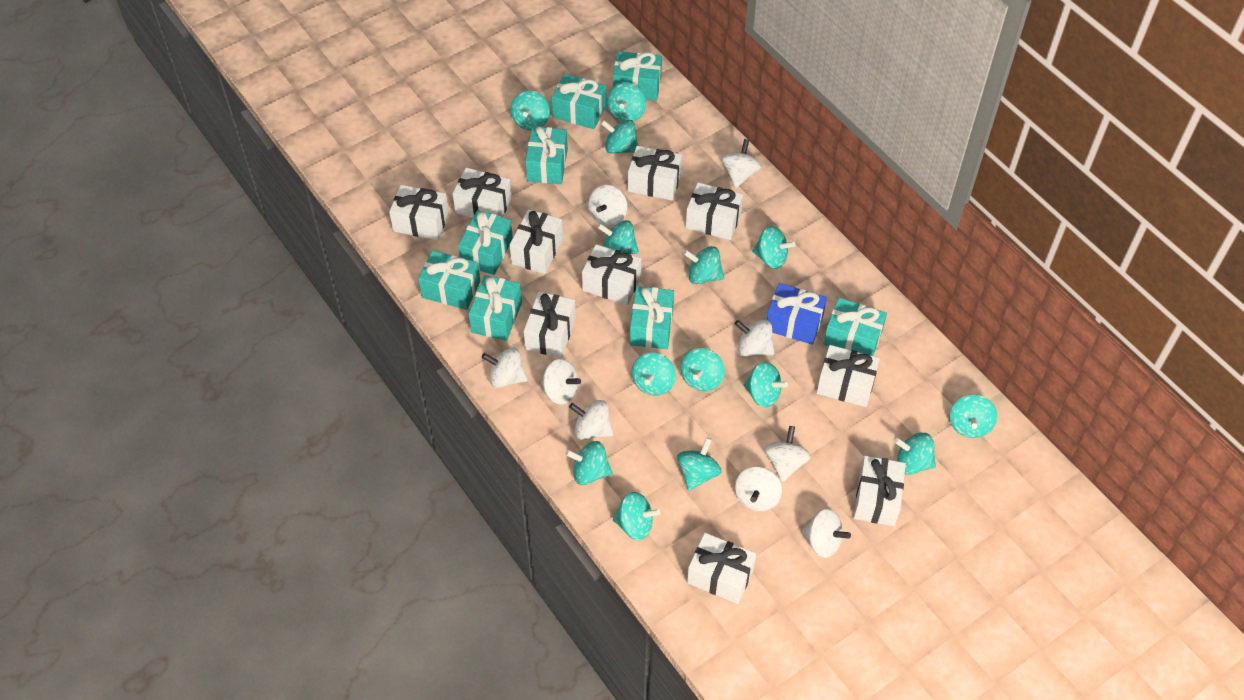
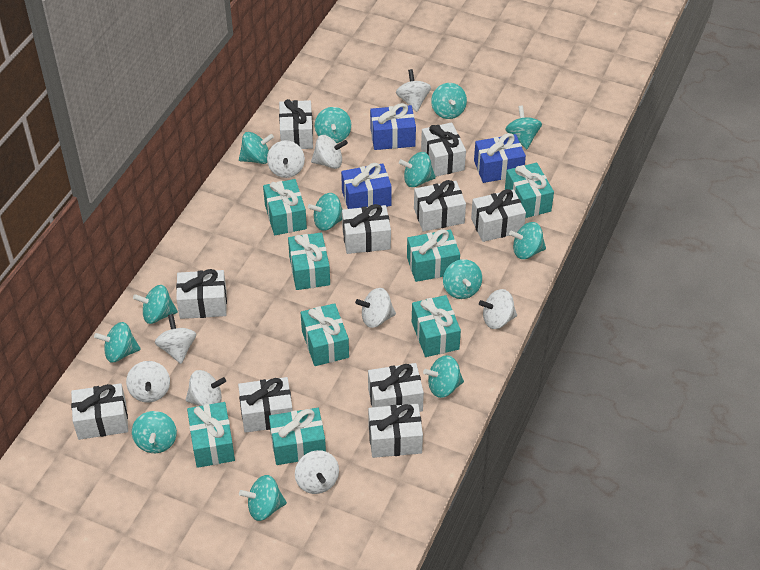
blue gift: 1 -> 3
turquoise spinning top: 14 -> 13

